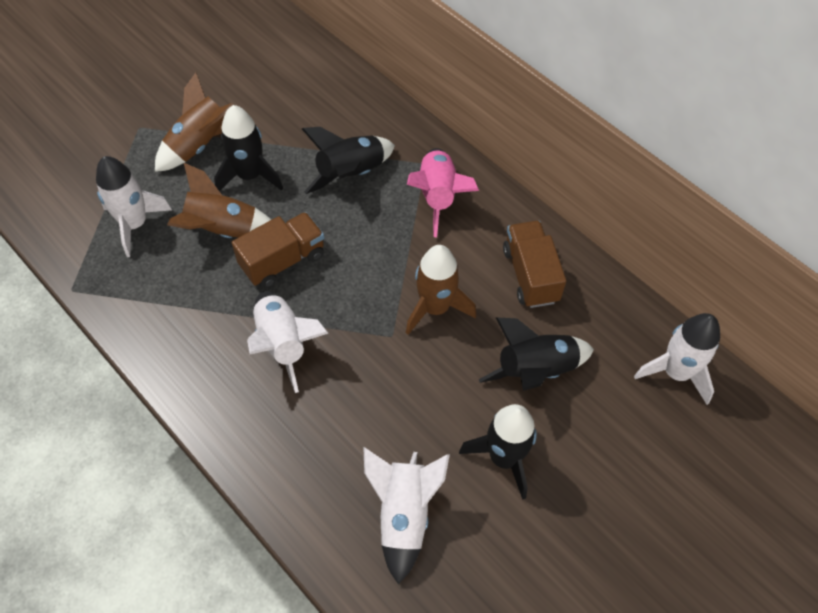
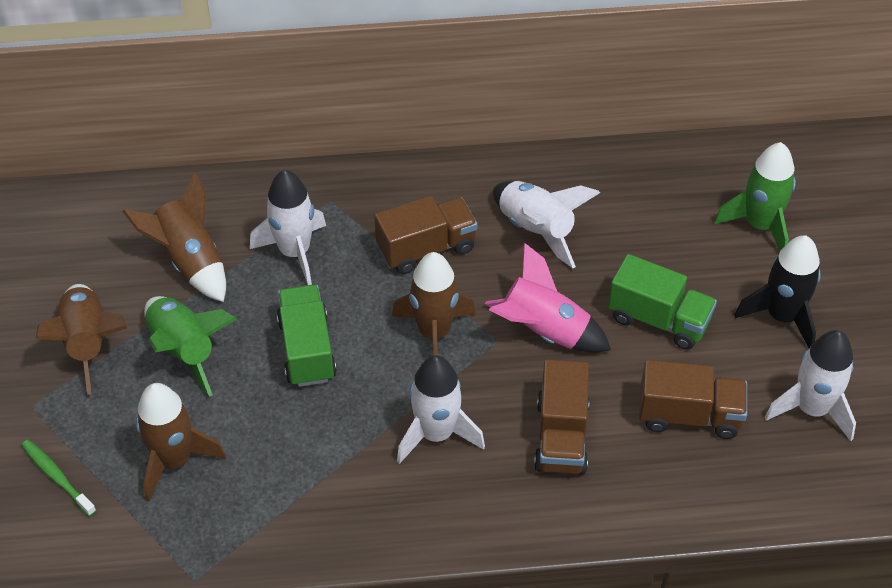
black rocket: 4 -> 1
brown rocket: 3 -> 4
brown truck: 2 -> 3
green rocket: 0 -> 2
green toothbrush: 0 -> 1
green truck: 0 -> 2

